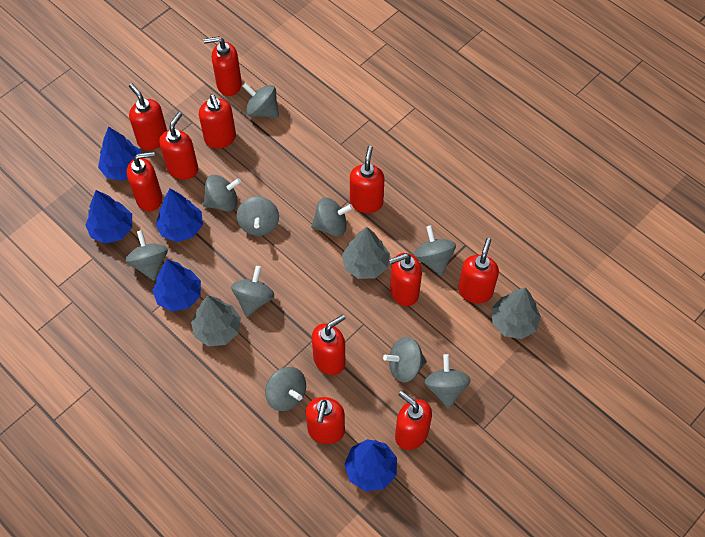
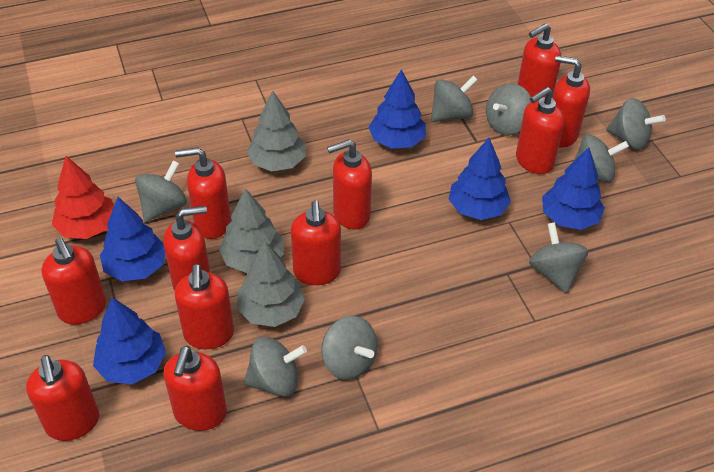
grey spinning top: 10 -> 8
red tree: 0 -> 1

